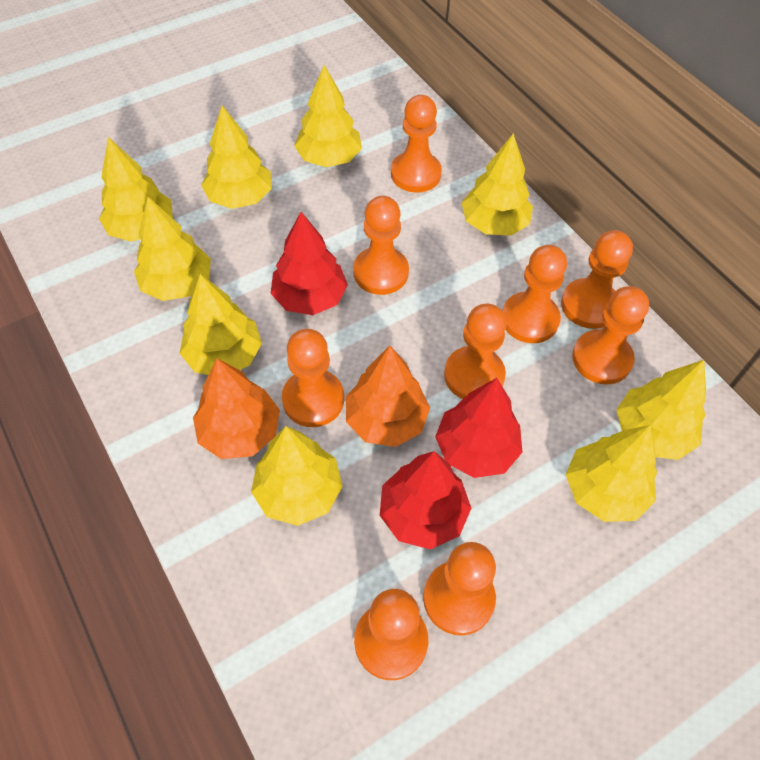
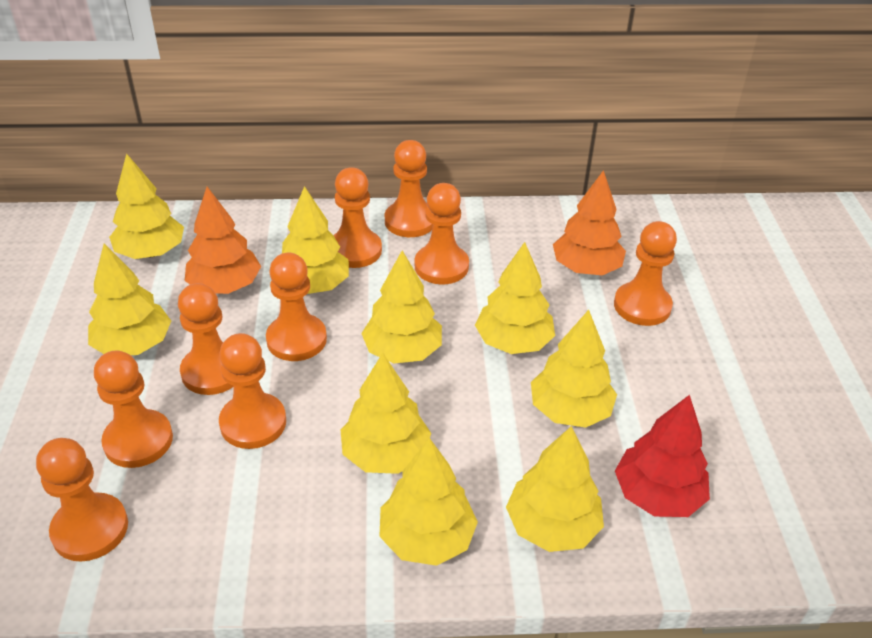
red tree: 3 -> 1

